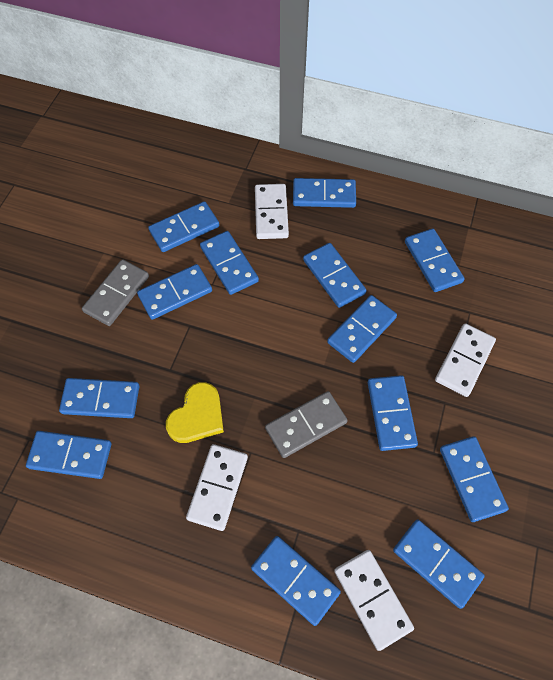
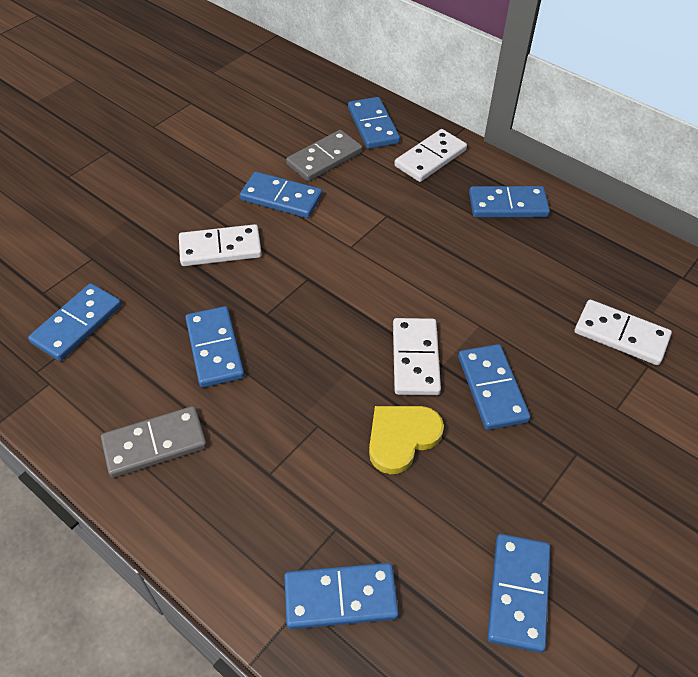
blue domino: 13 -> 8

